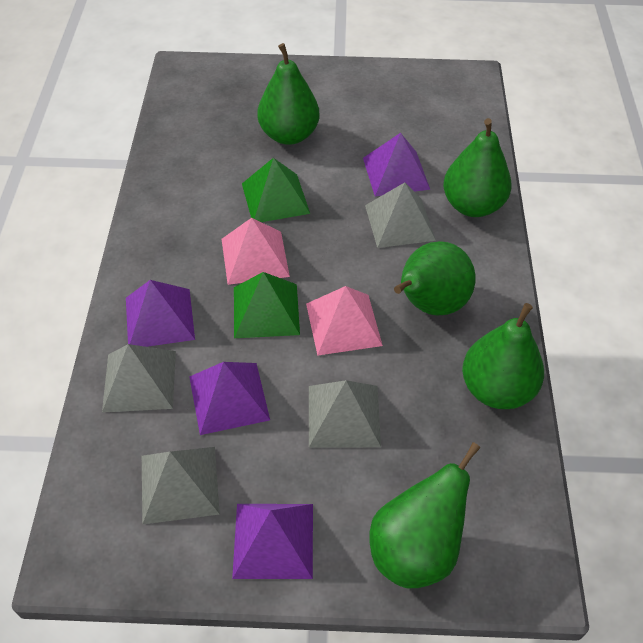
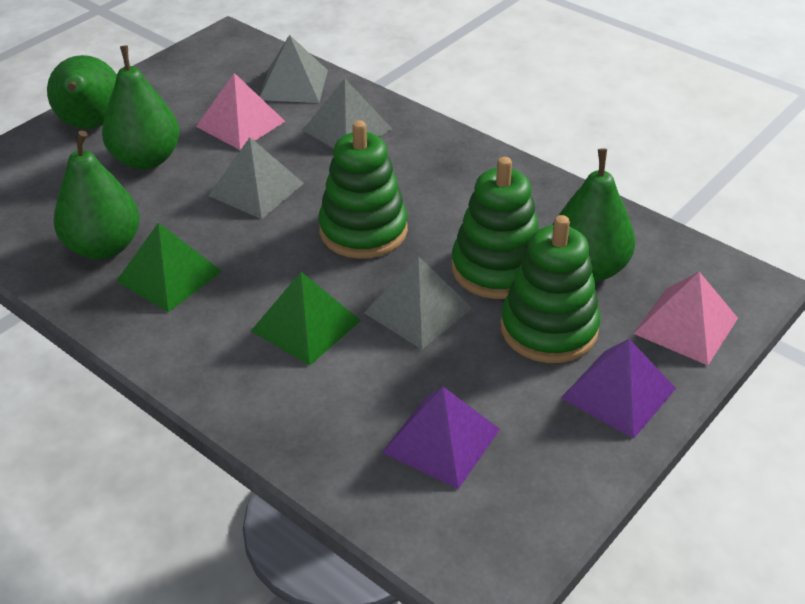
green pear: 5 -> 4
green stacking toy: 0 -> 3
purple pyramid: 4 -> 2

